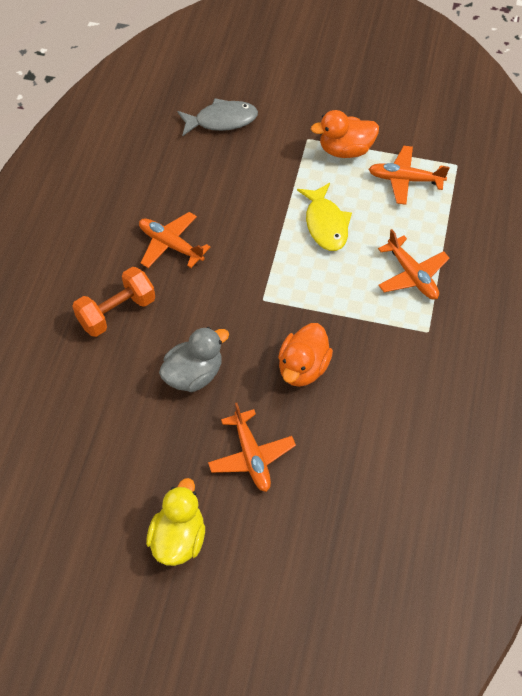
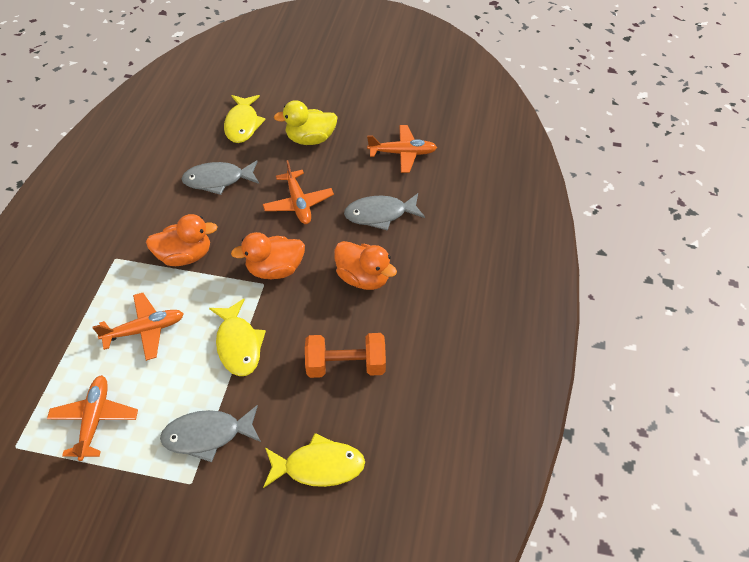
grey duck: 1 -> 0
grey fish: 1 -> 3
orange duck: 2 -> 3
yellow fish: 1 -> 3

